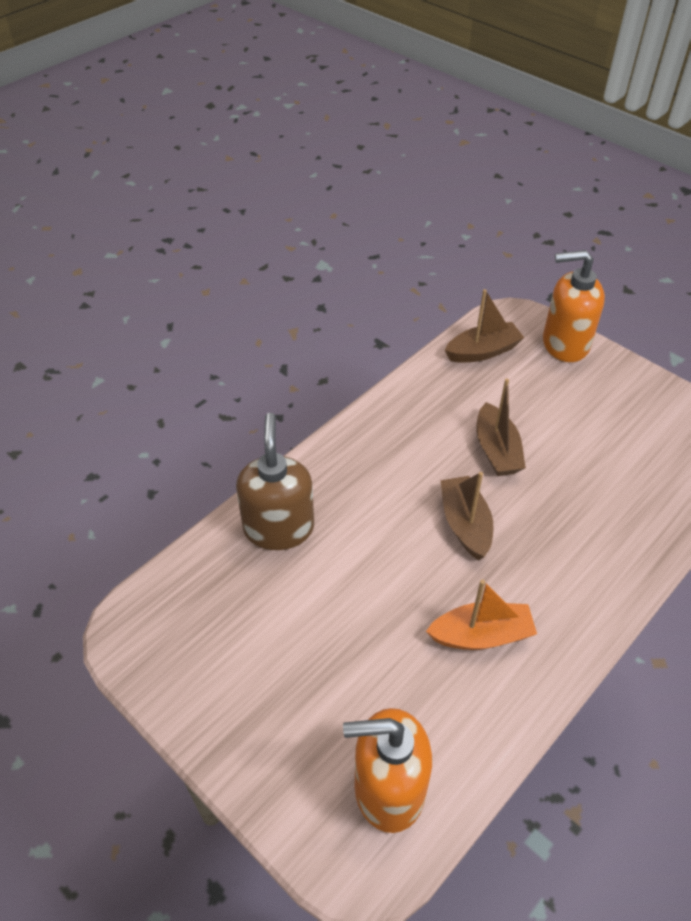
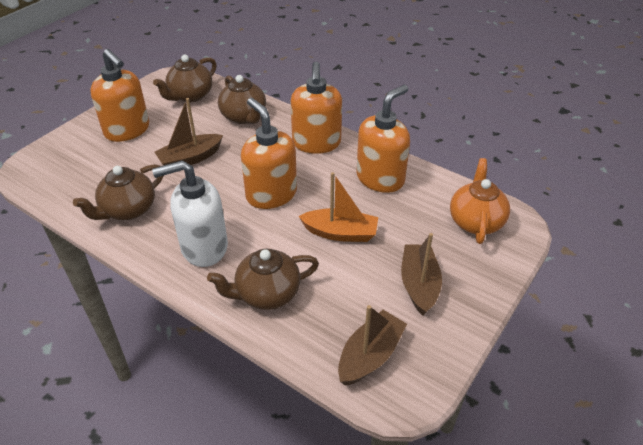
brown soap dispenser: 1 -> 0
brown teapot: 0 -> 4
orange soap dispenser: 2 -> 4
orange teapot: 0 -> 1
white soap dispenser: 0 -> 1

